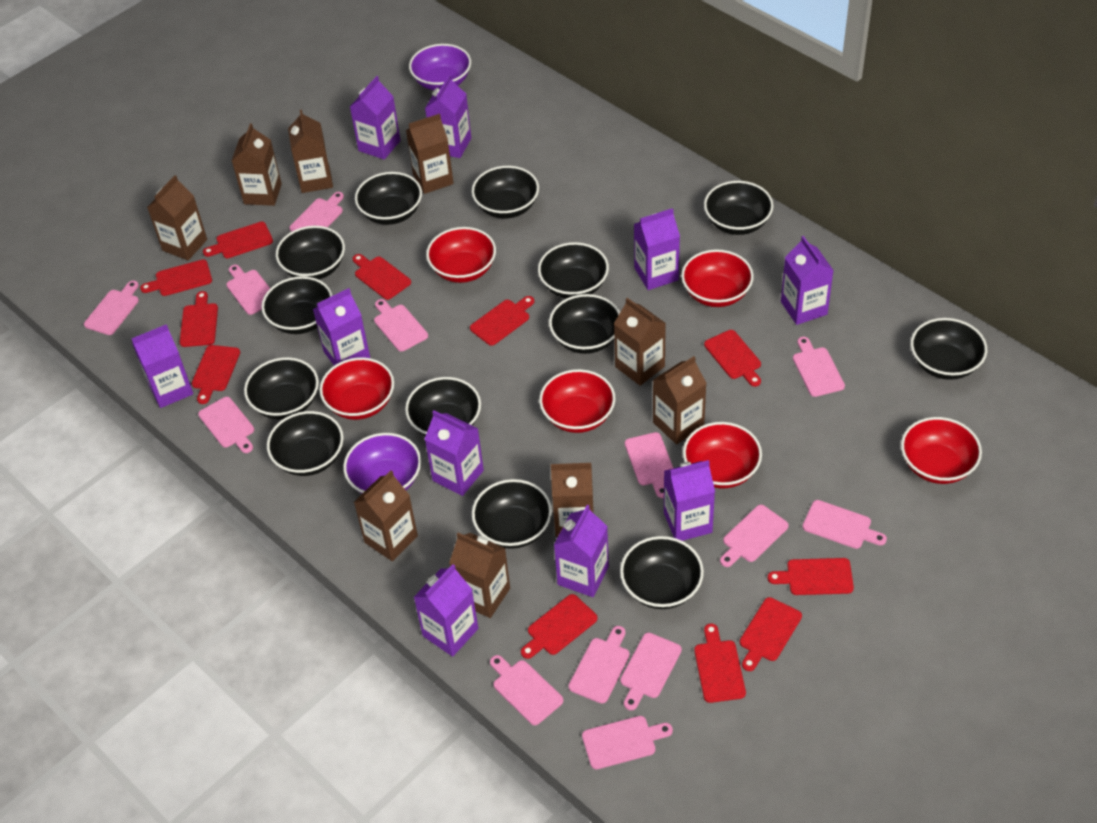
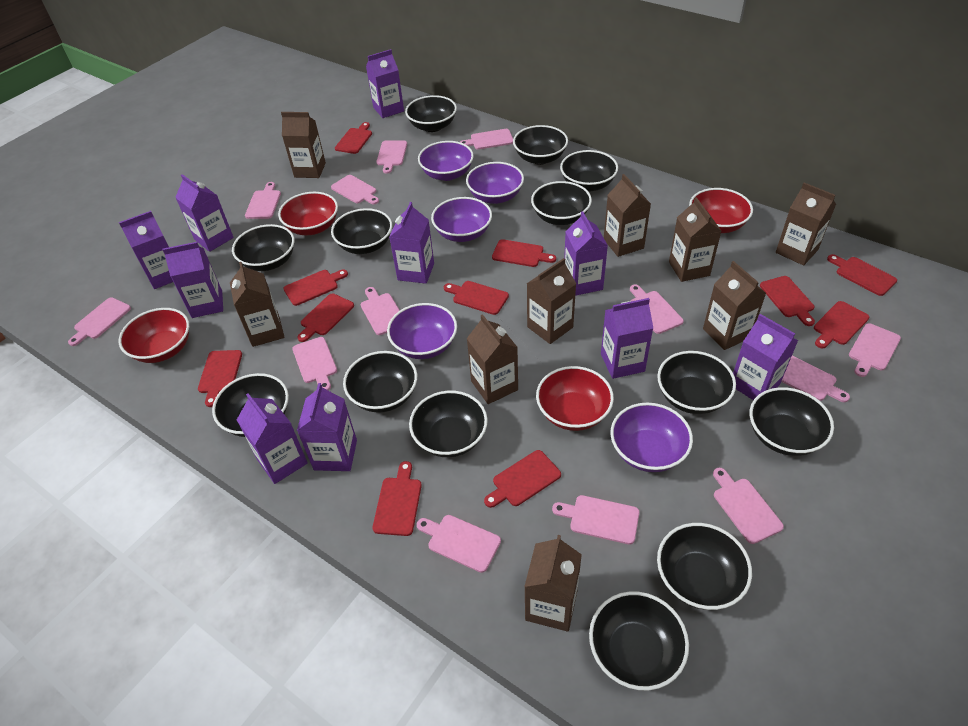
purple bowl: 2 -> 5
red bowl: 6 -> 4

